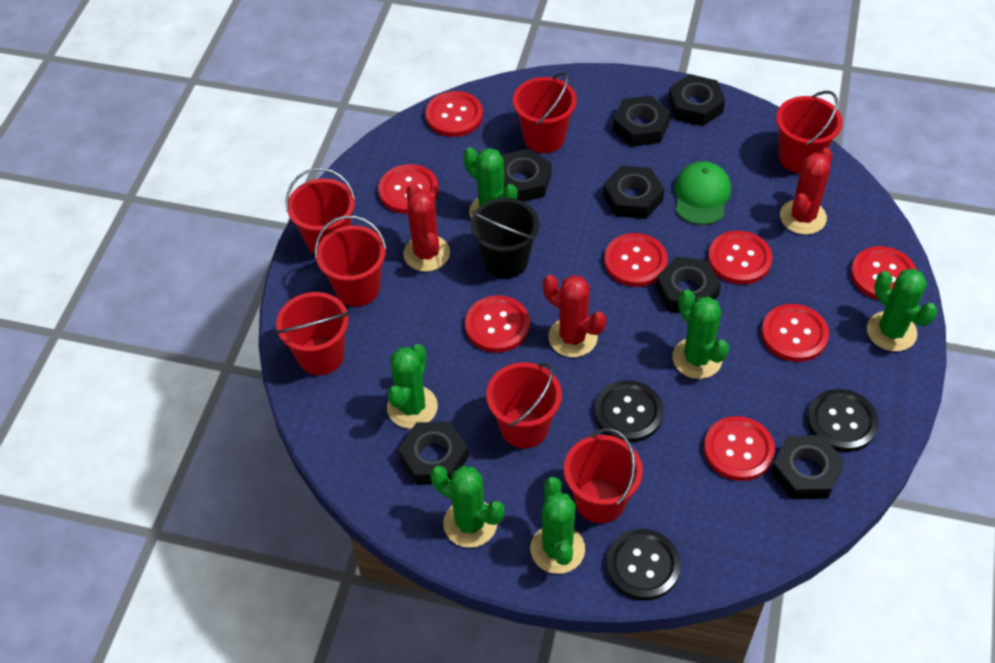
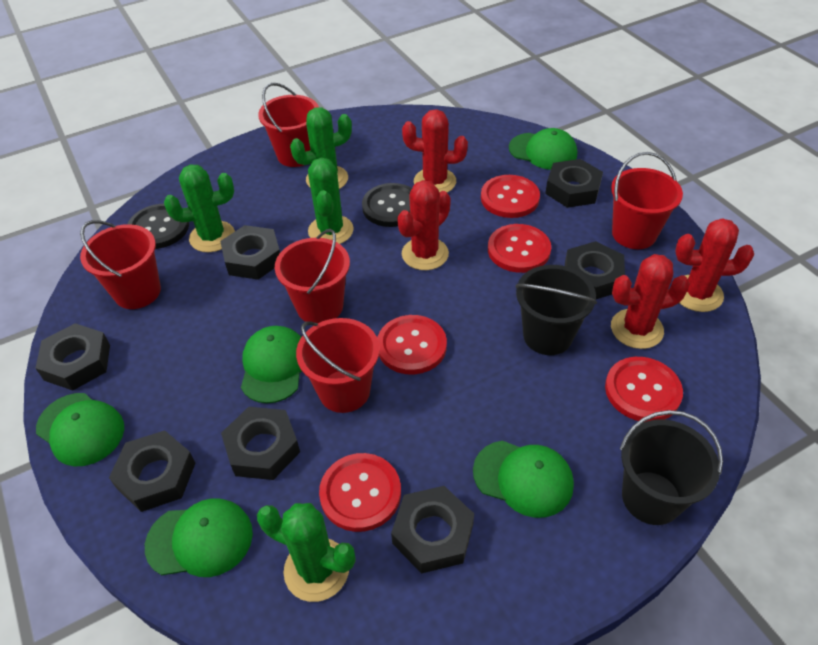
black bucket: 1 -> 2
black button: 3 -> 2
green cactus: 6 -> 4
green cap: 1 -> 5
red bucket: 7 -> 5
red button: 8 -> 5
red cactus: 3 -> 4

